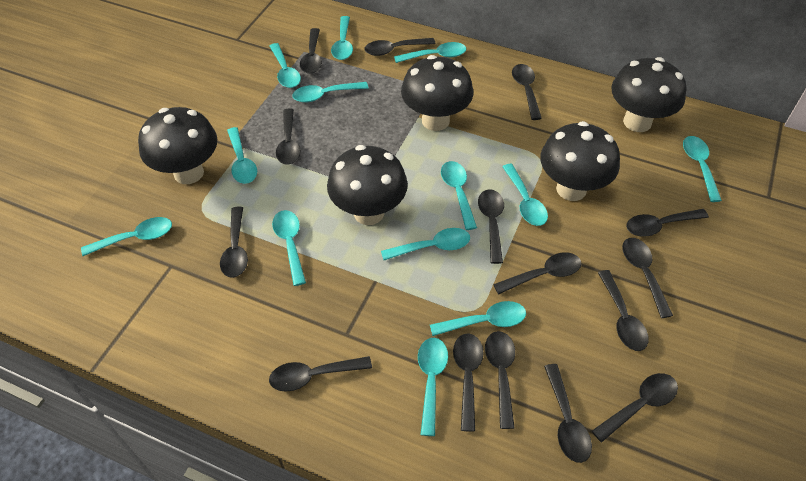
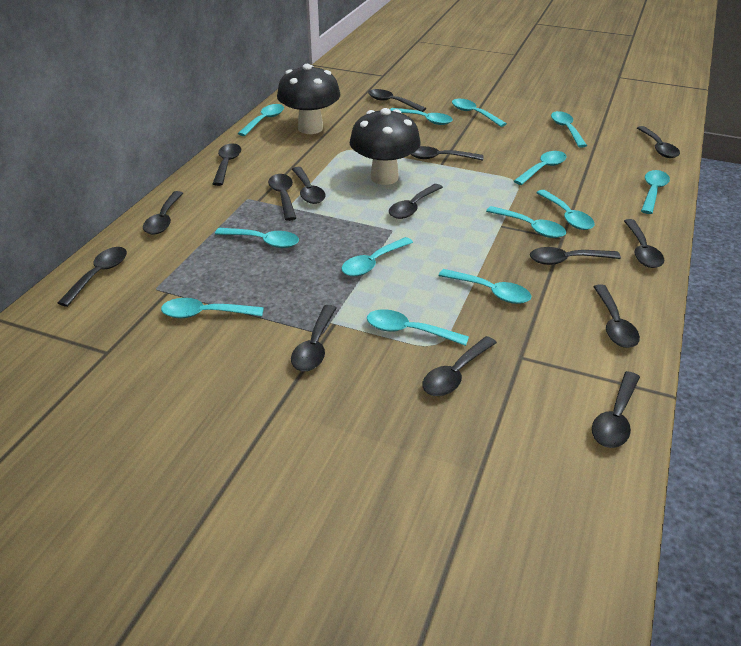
black mushroom: 5 -> 2

